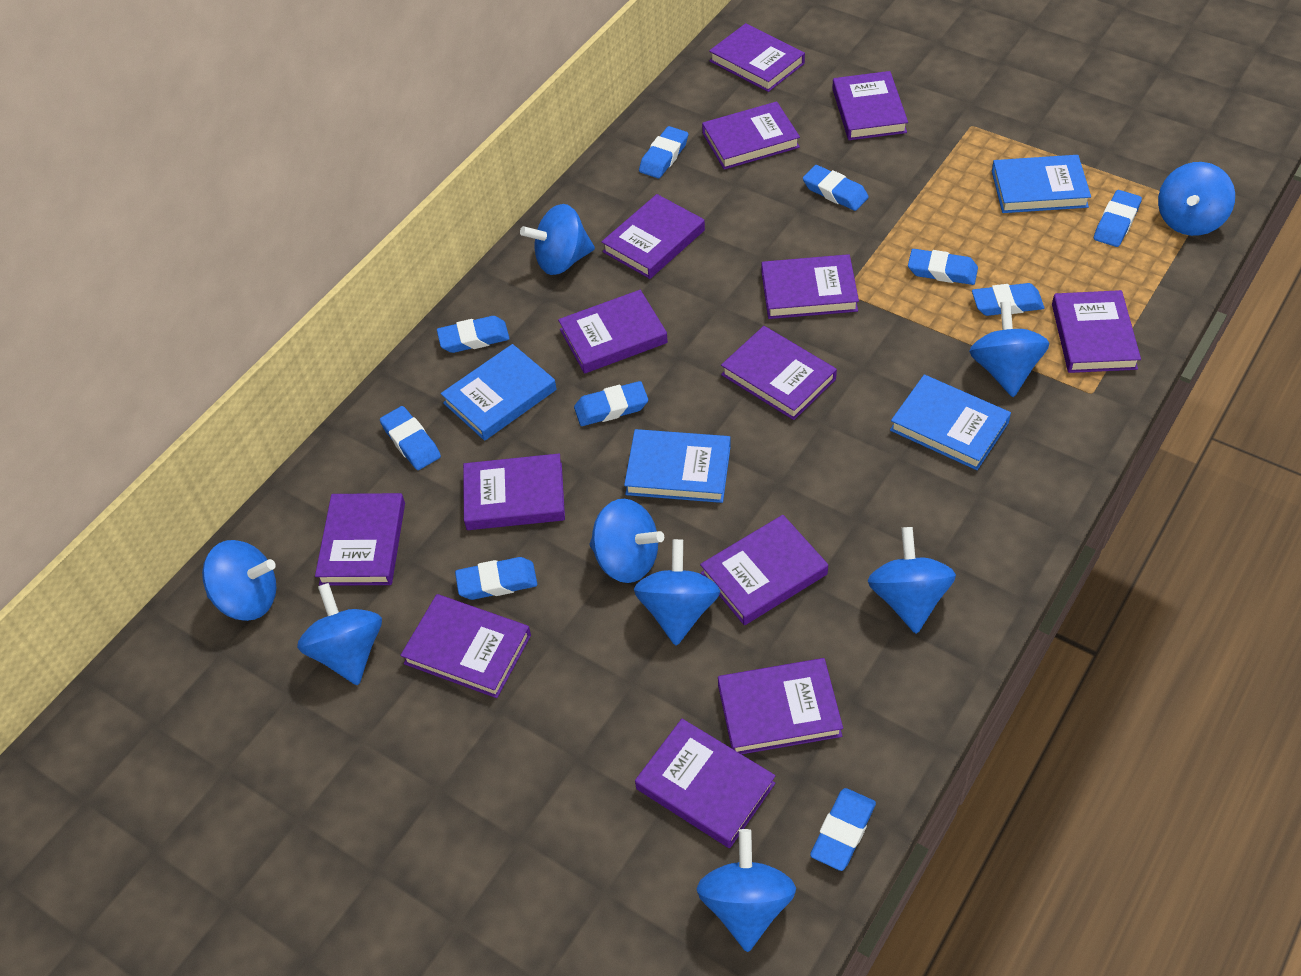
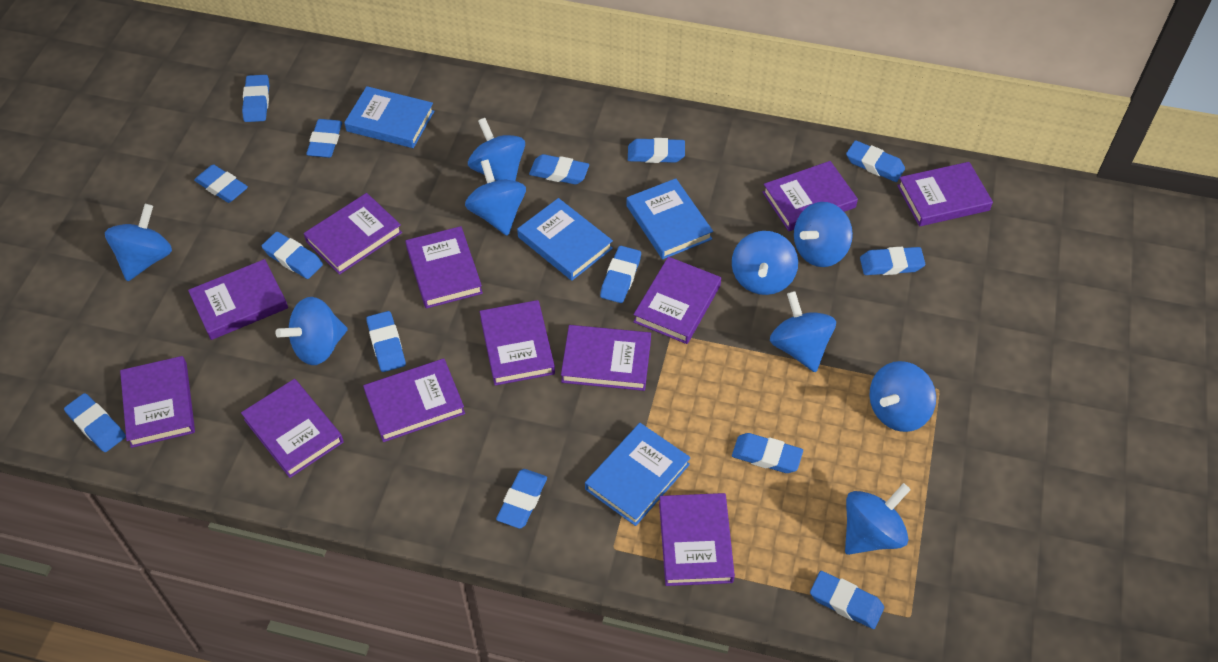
blue eraser: 10 -> 14
purple book: 14 -> 12

